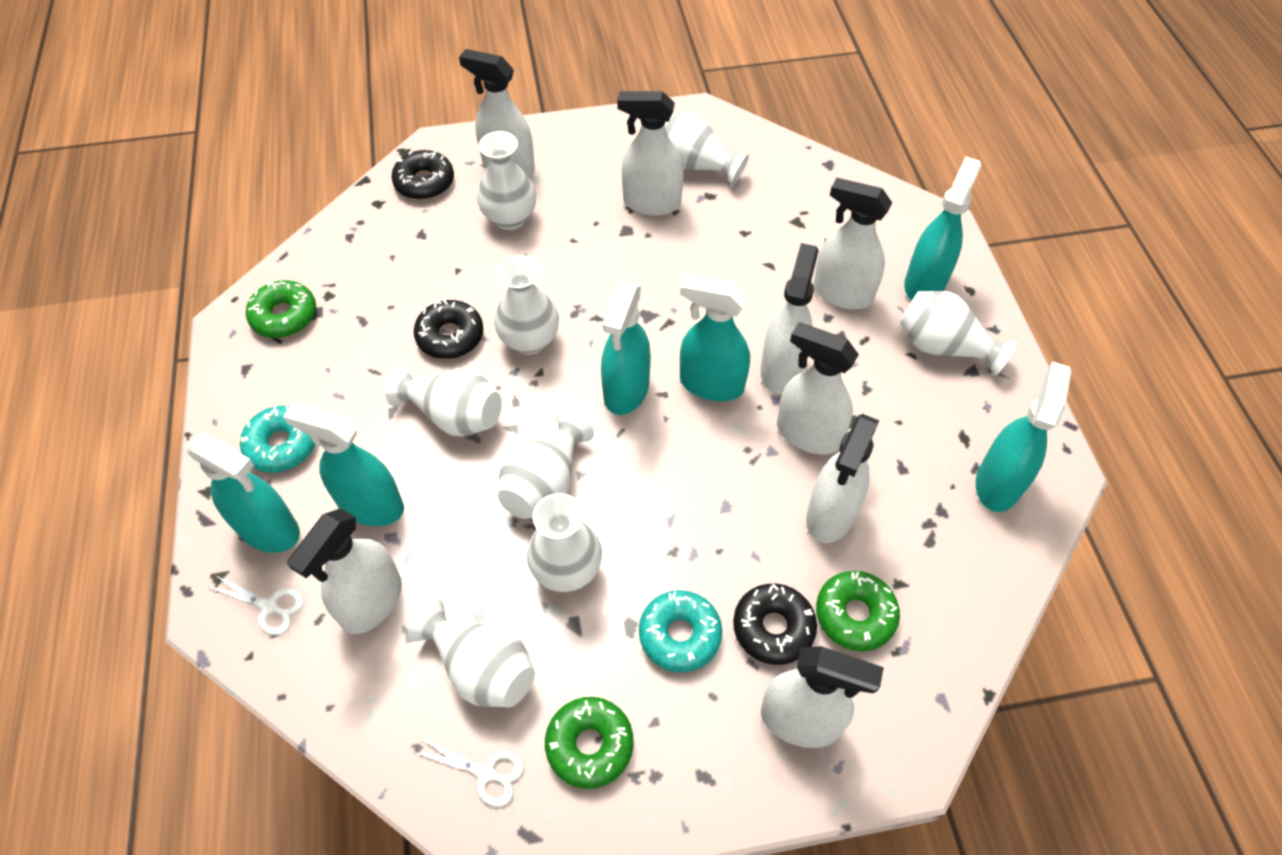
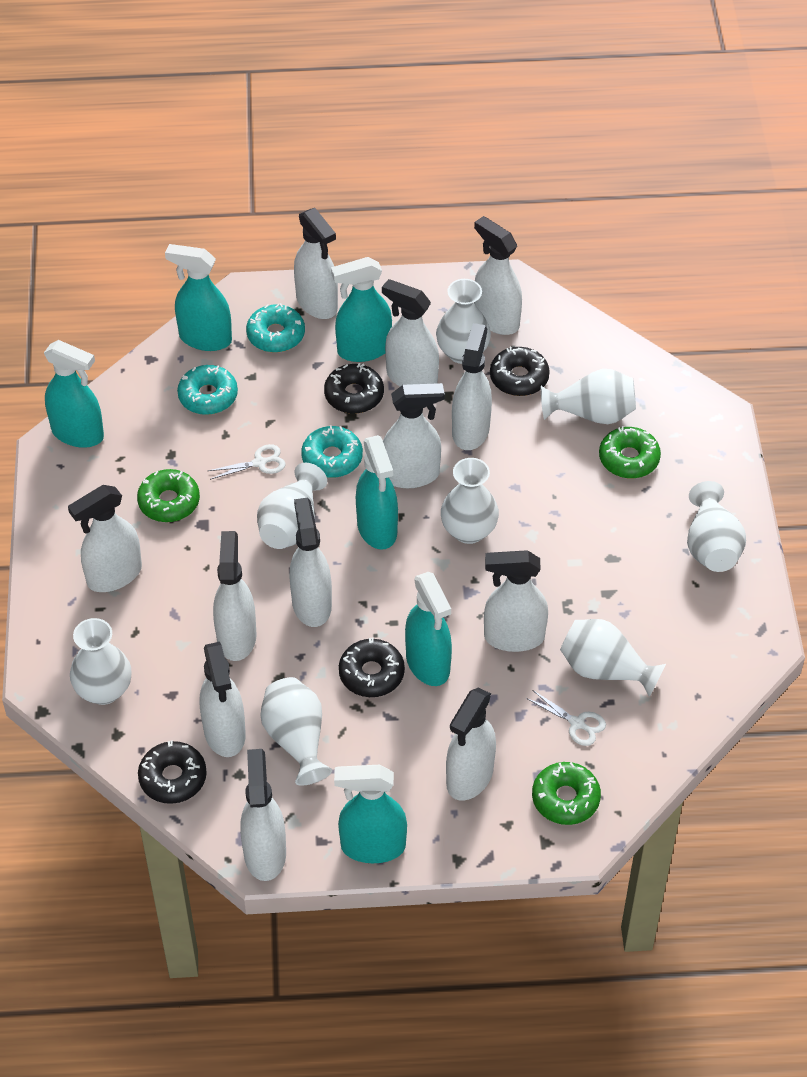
black donut: 3 -> 4
turquoise donut: 2 -> 3
white spray bottle: 8 -> 12

